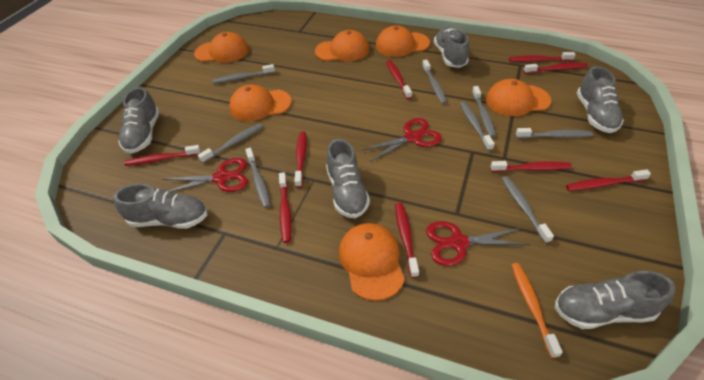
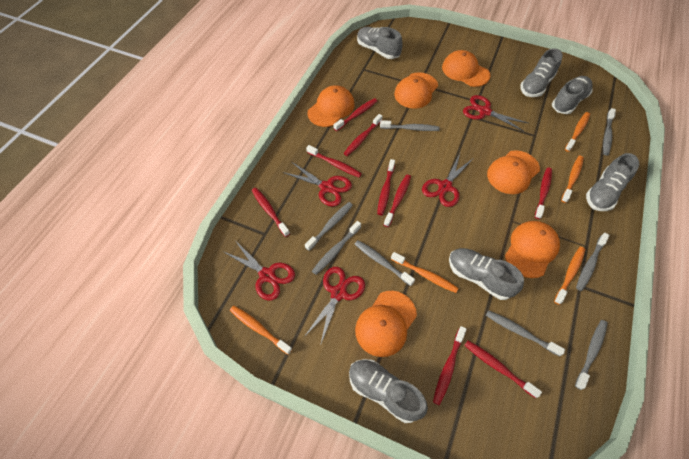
orange toothbrush: 1 -> 5
red scissors: 3 -> 5

